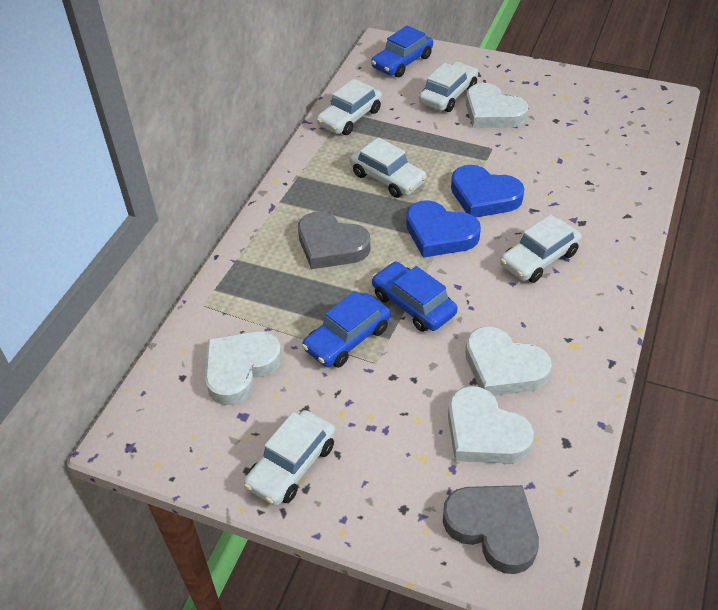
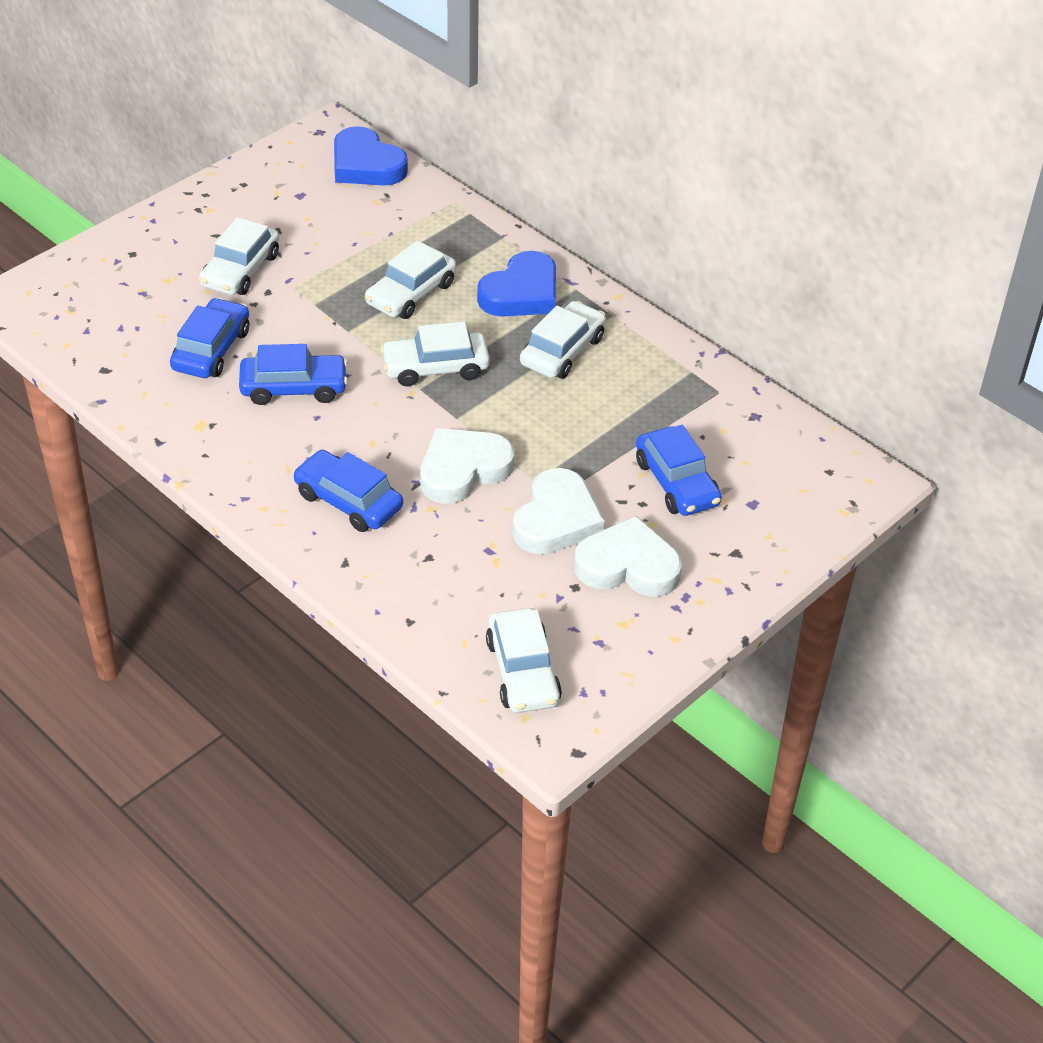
blue car: 3 -> 4
grey heart: 2 -> 0
white heart: 4 -> 3

